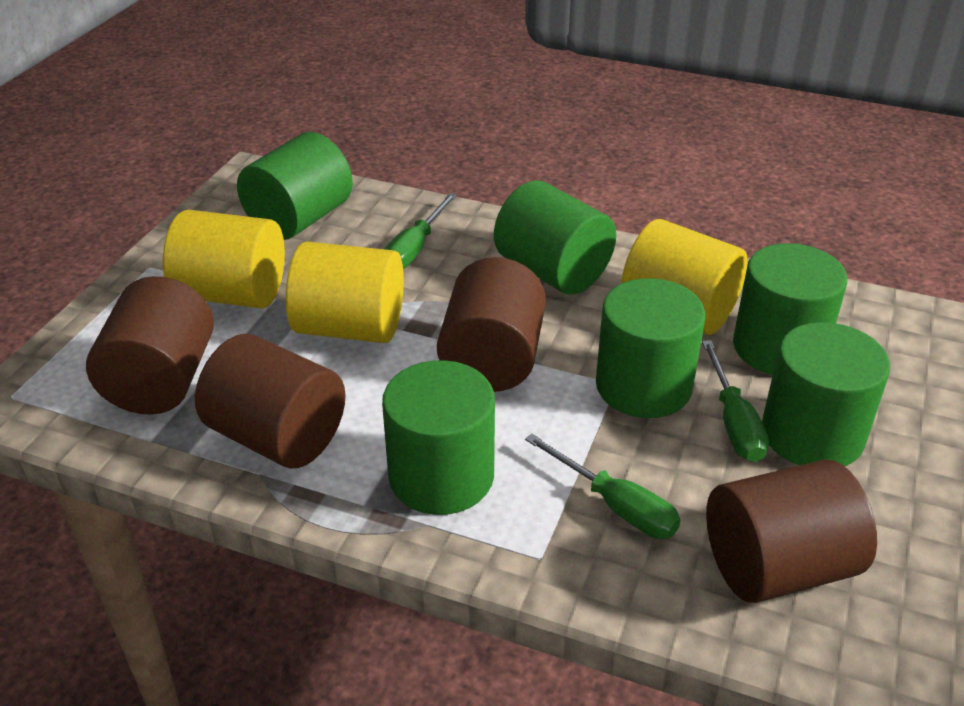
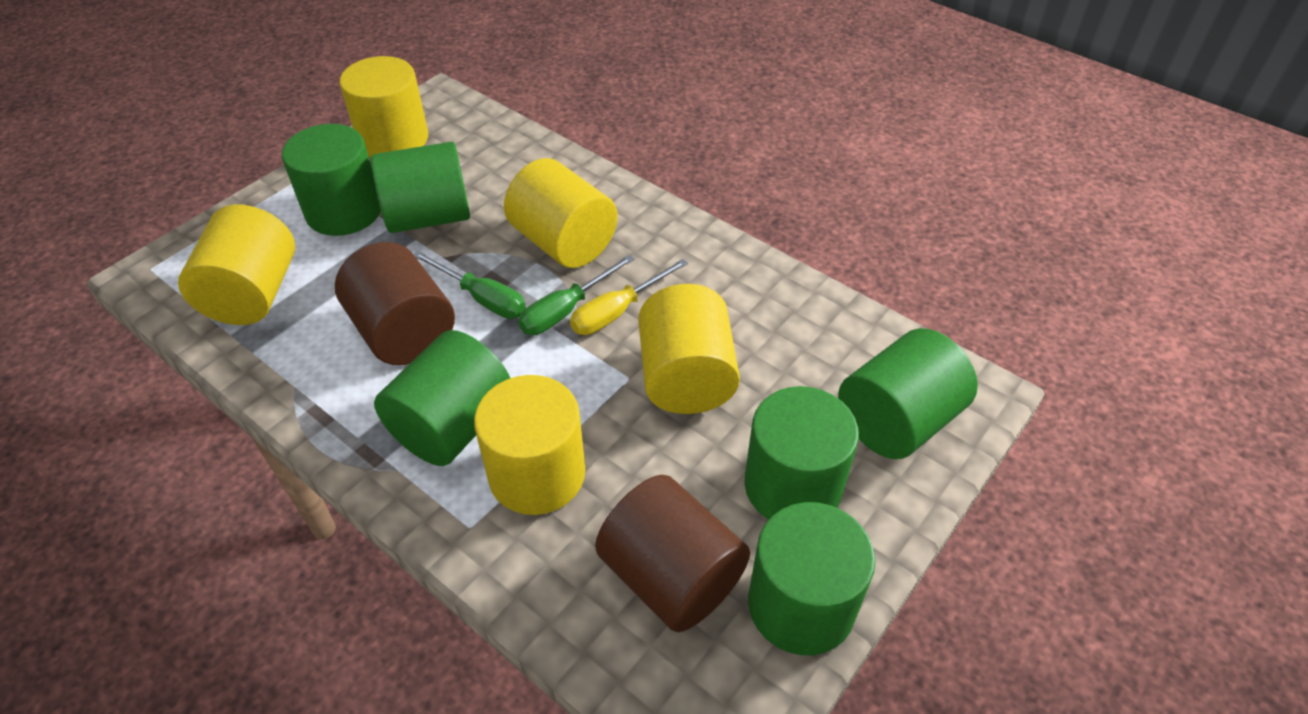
brown cylinder: 4 -> 2
green screwdriver: 3 -> 2
yellow cylinder: 3 -> 5
yellow screwdriver: 0 -> 1

